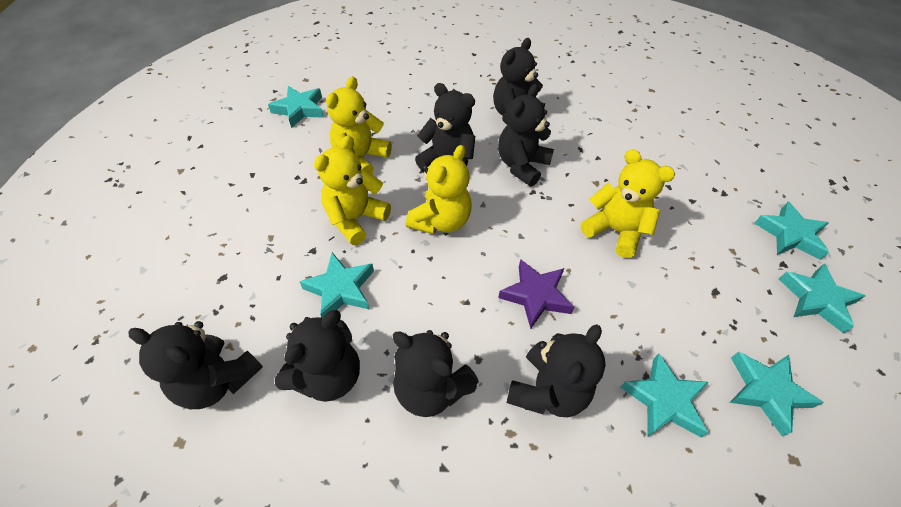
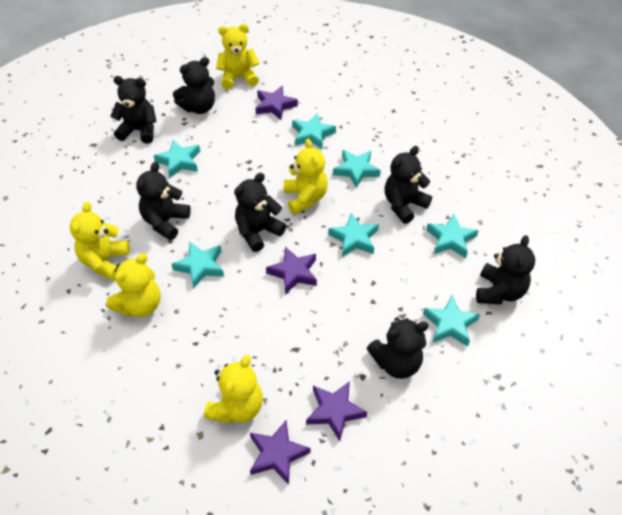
purple star: 1 -> 4
turquoise star: 6 -> 7
yellow teddy bear: 4 -> 5

